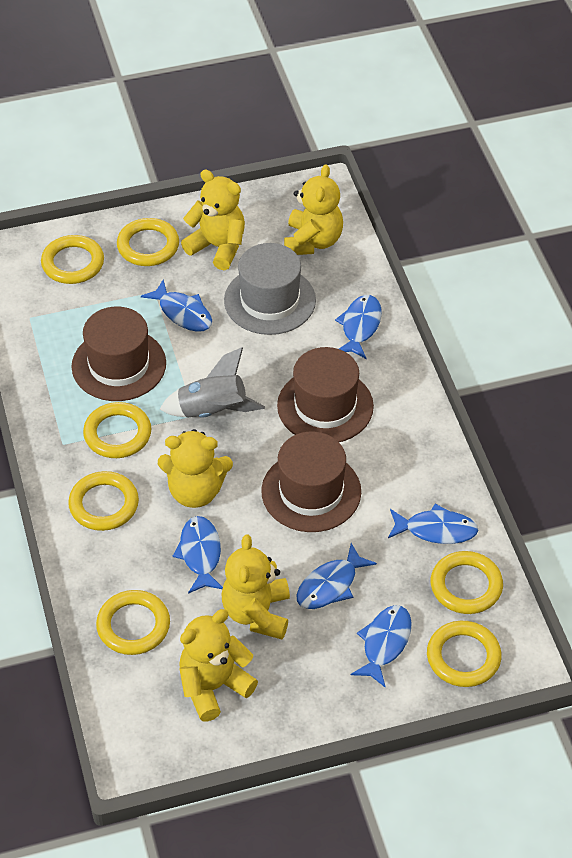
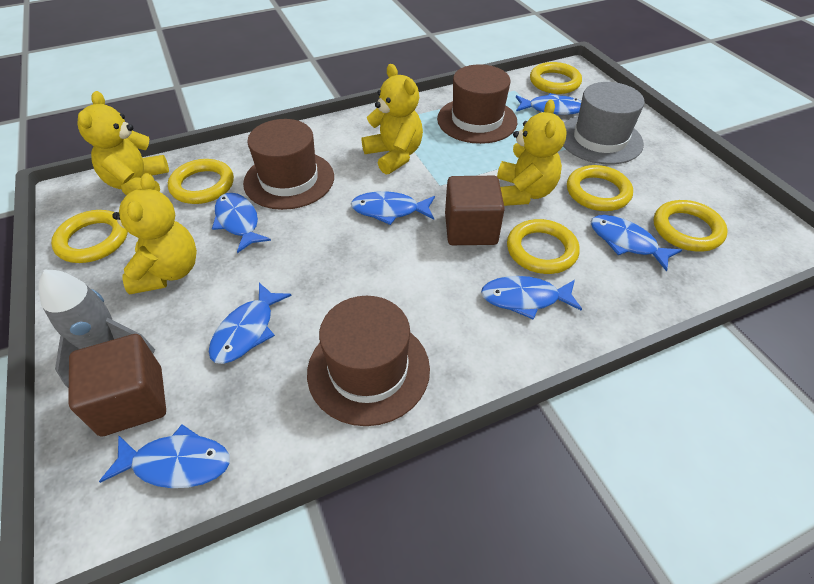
blue fish: 6 -> 7
brown cube: 0 -> 2
yellow ring: 7 -> 6
yellow teddy bear: 5 -> 4

